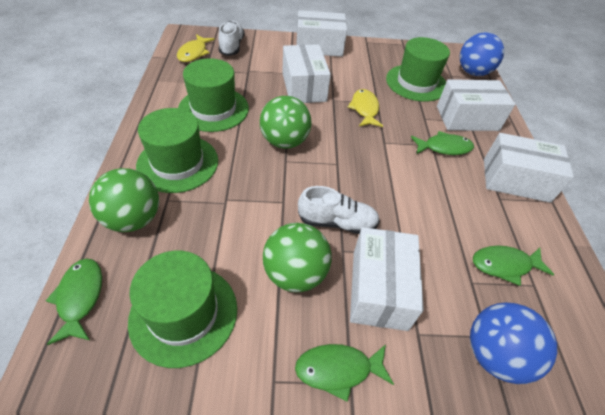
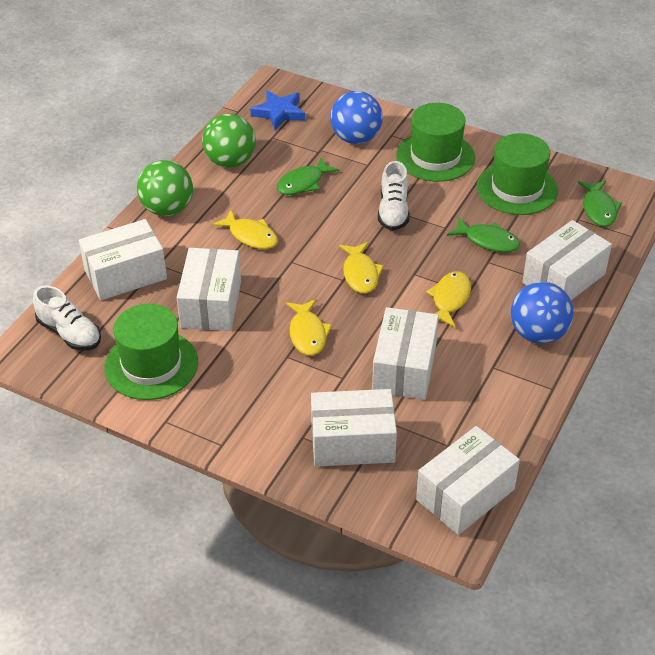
blue star: 0 -> 1
green ball: 3 -> 2
green fish: 4 -> 3
green hat: 4 -> 3
white box: 5 -> 6
yellow fish: 2 -> 4

